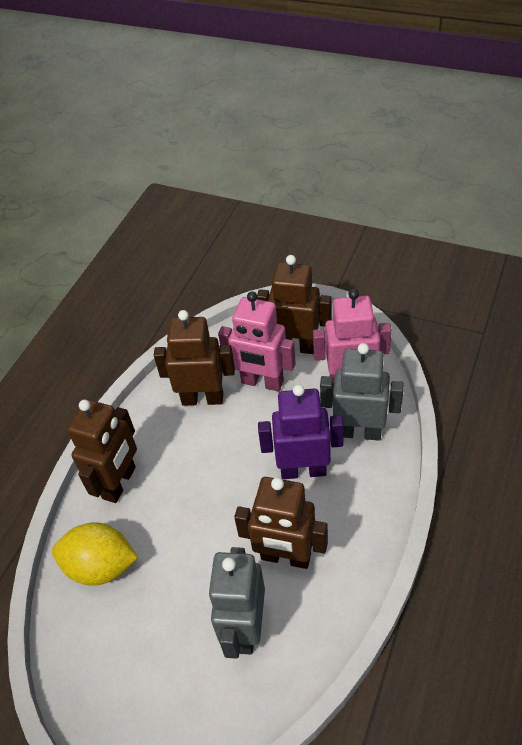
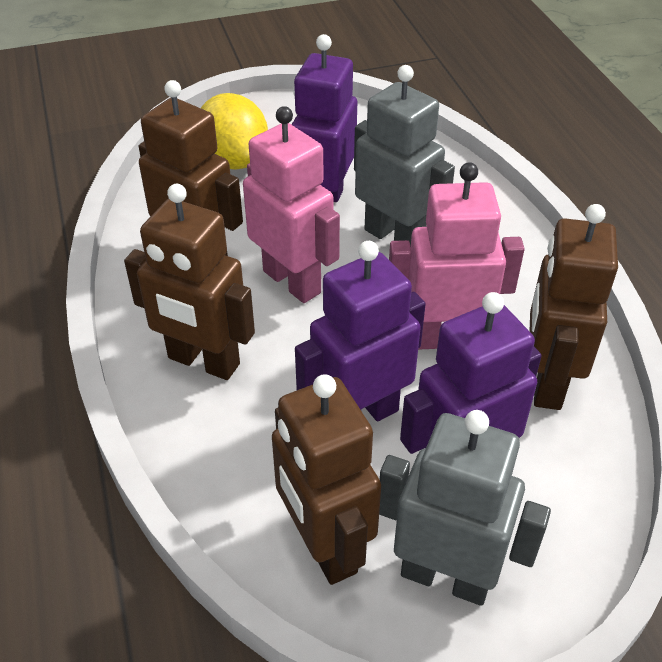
purple robot: 1 -> 3

